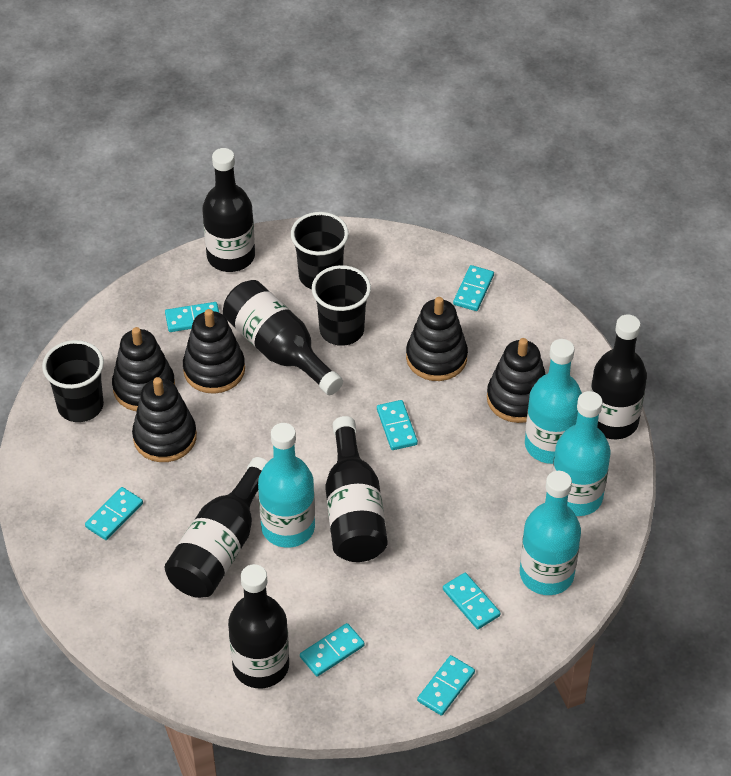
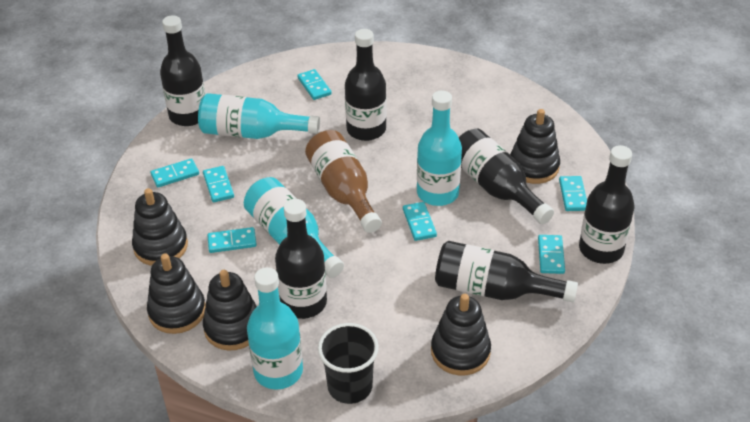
black cup: 3 -> 1
brown bottle: 0 -> 1

